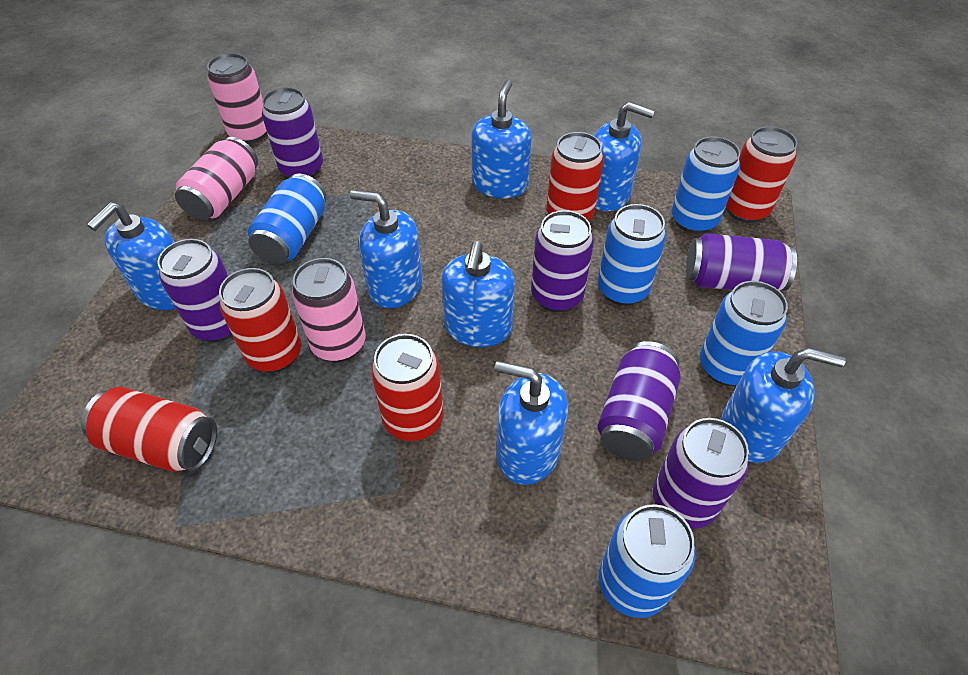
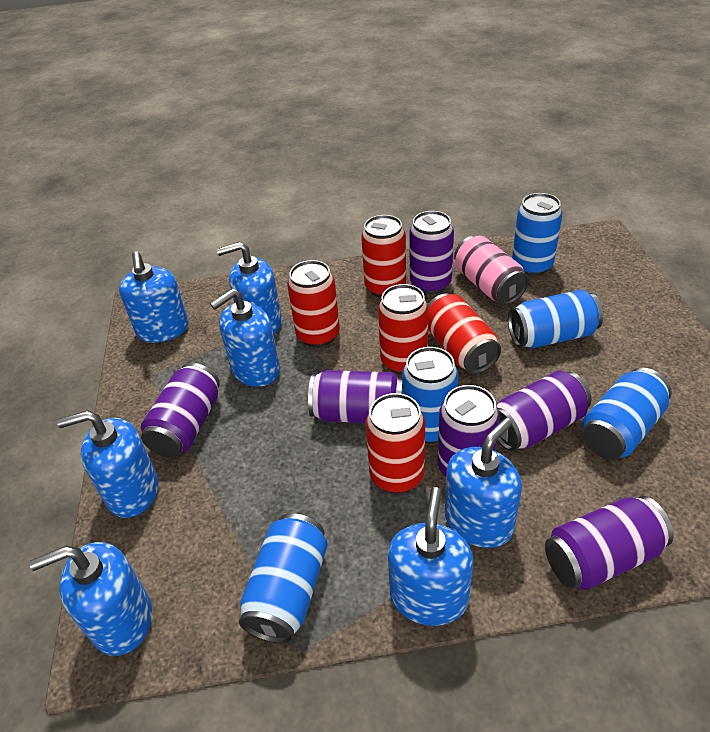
pink can: 3 -> 1

